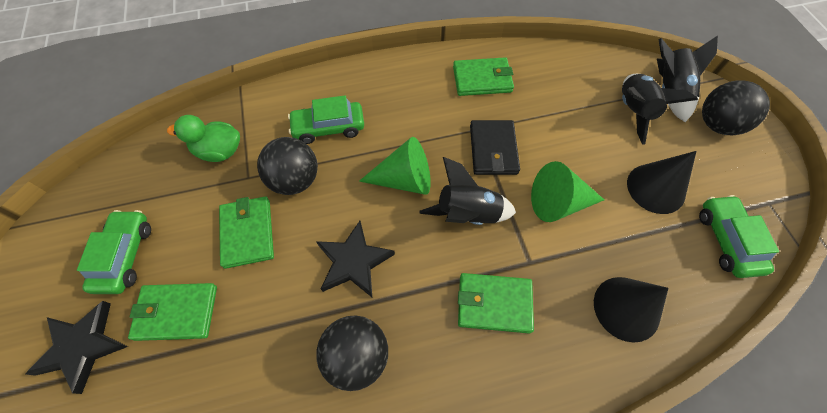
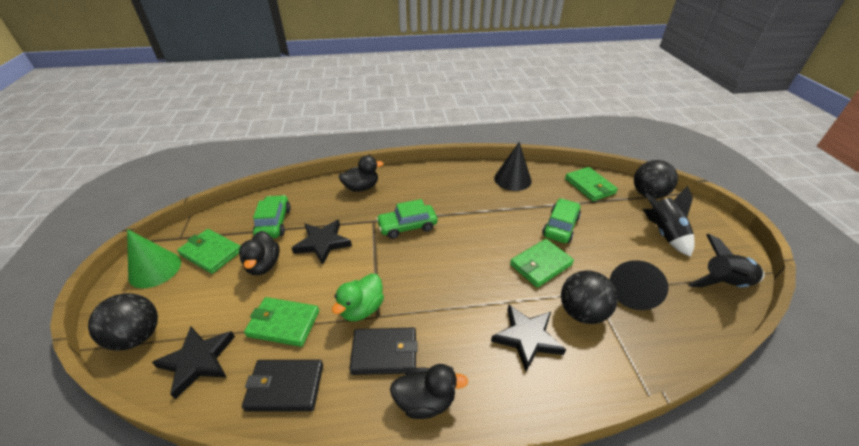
black duck: 0 -> 3
black rocket: 3 -> 2
black star: 2 -> 3
black wallet: 1 -> 2
green cone: 2 -> 1

